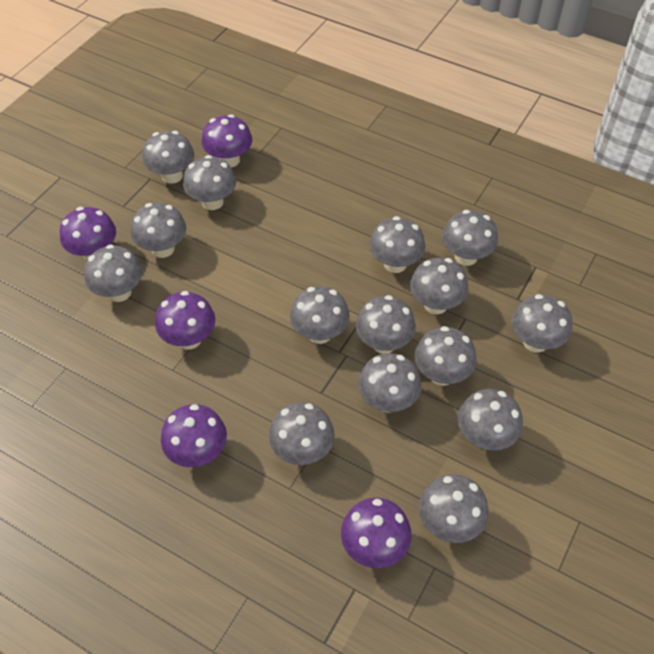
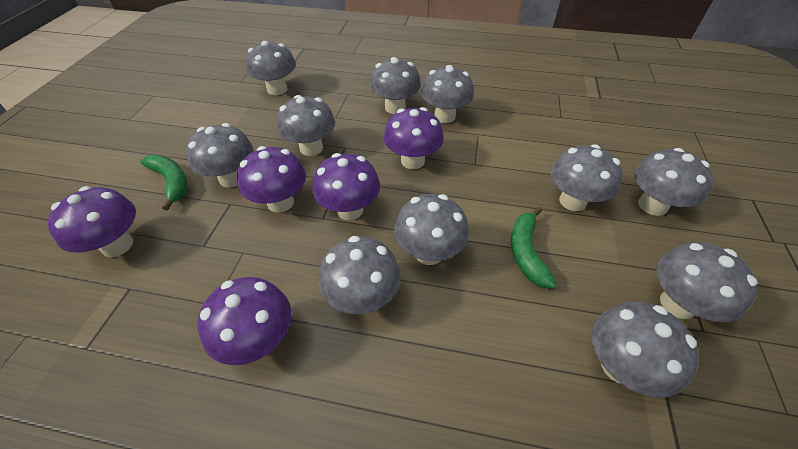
green banana: 0 -> 2
grey mushroom: 15 -> 11

